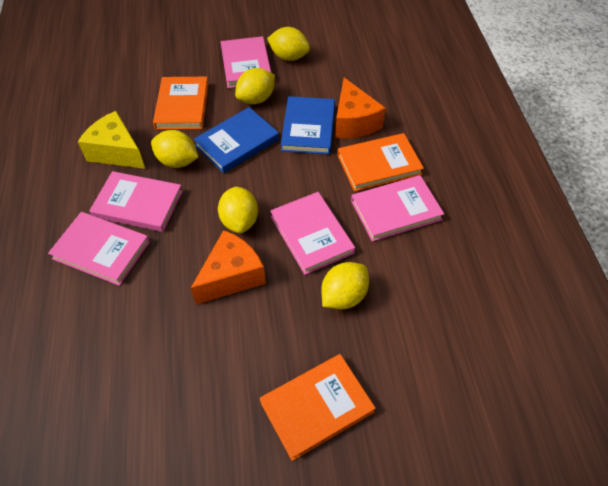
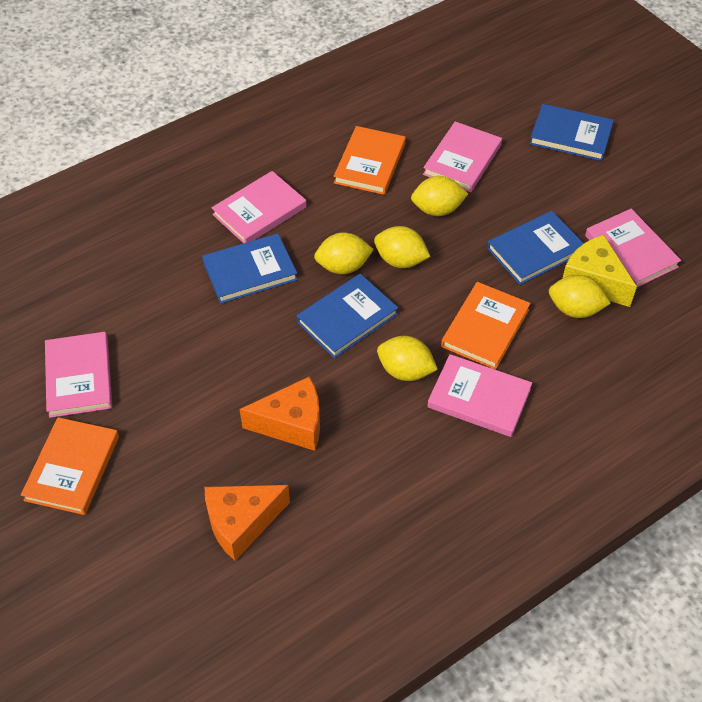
blue book: 2 -> 4

